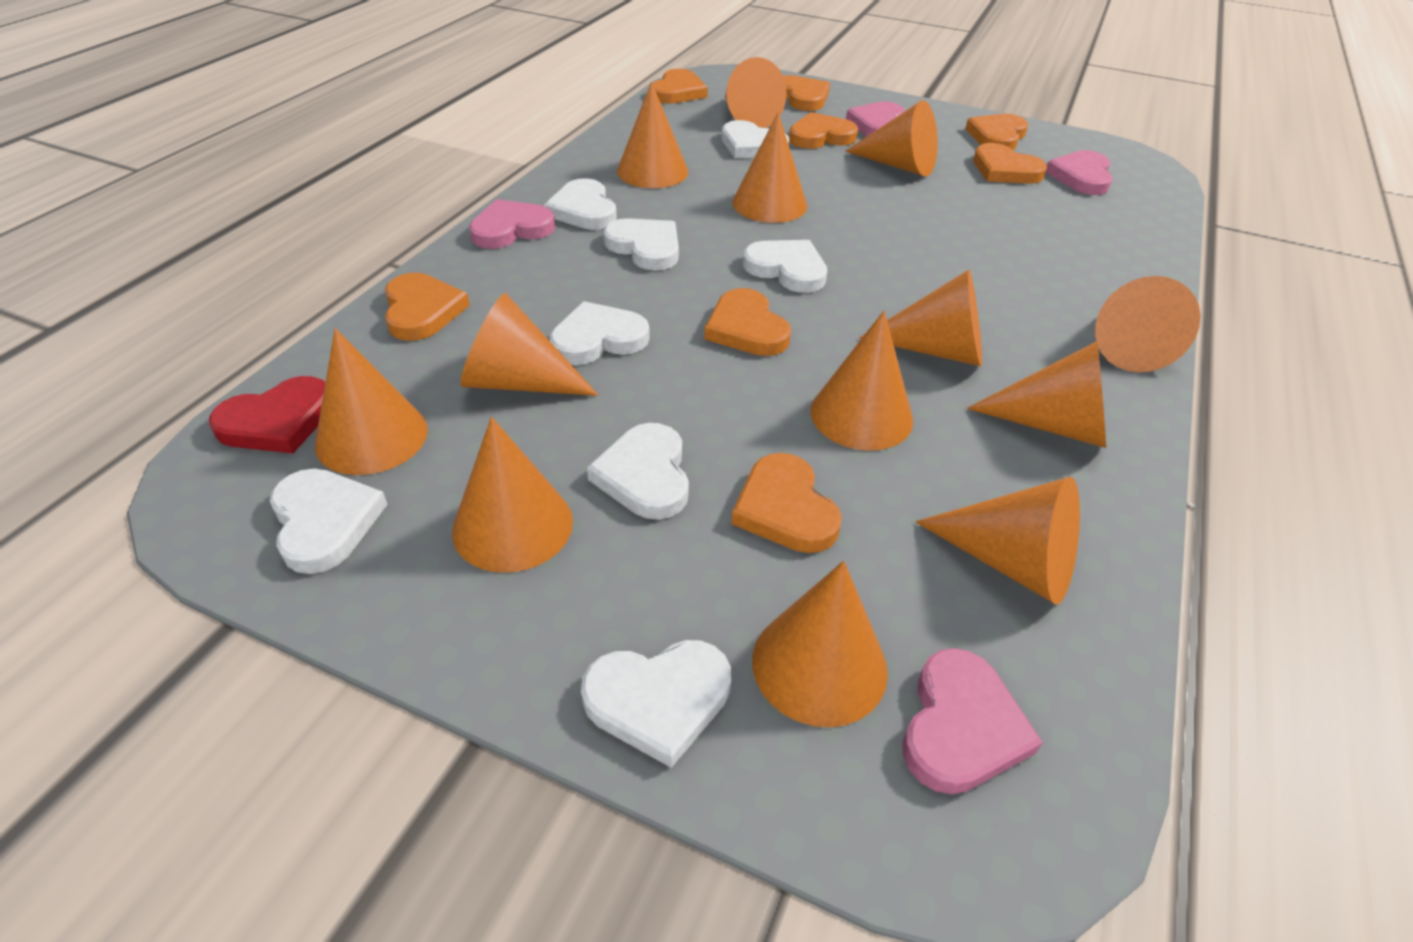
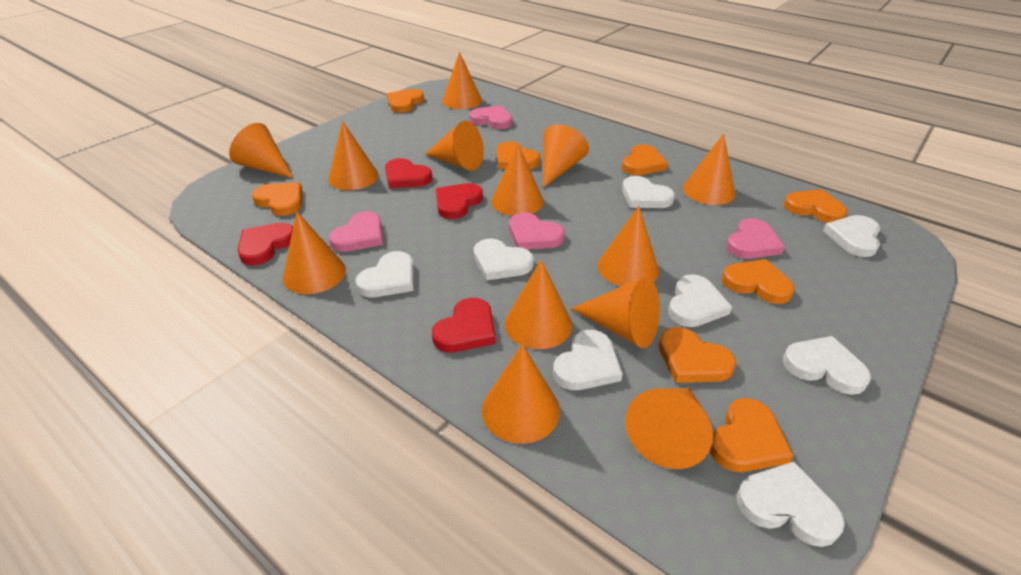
red heart: 1 -> 4

